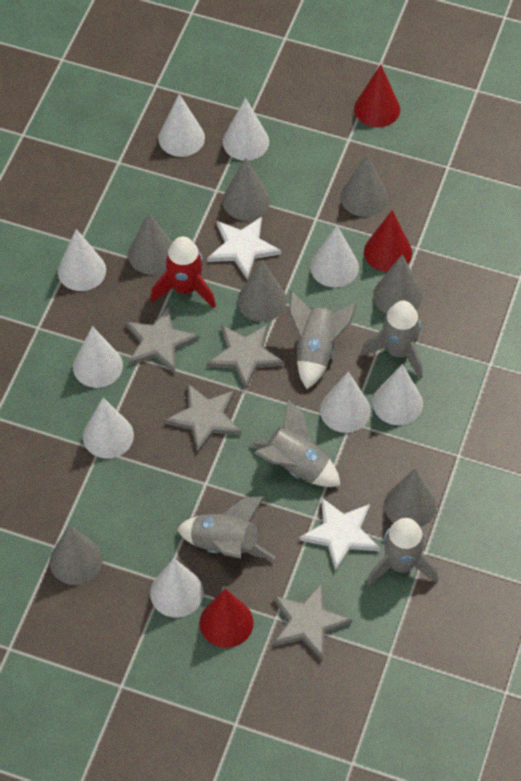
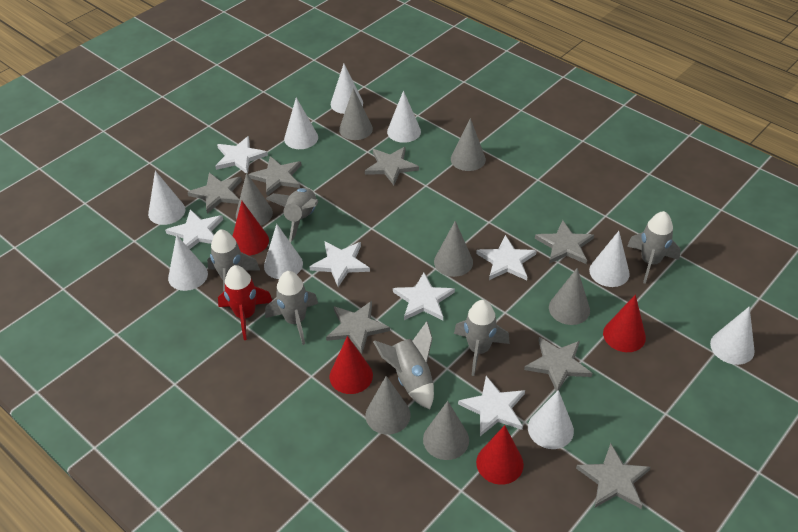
grey rocket: 5 -> 6
grey star: 4 -> 7
red cone: 3 -> 4
white star: 2 -> 6

